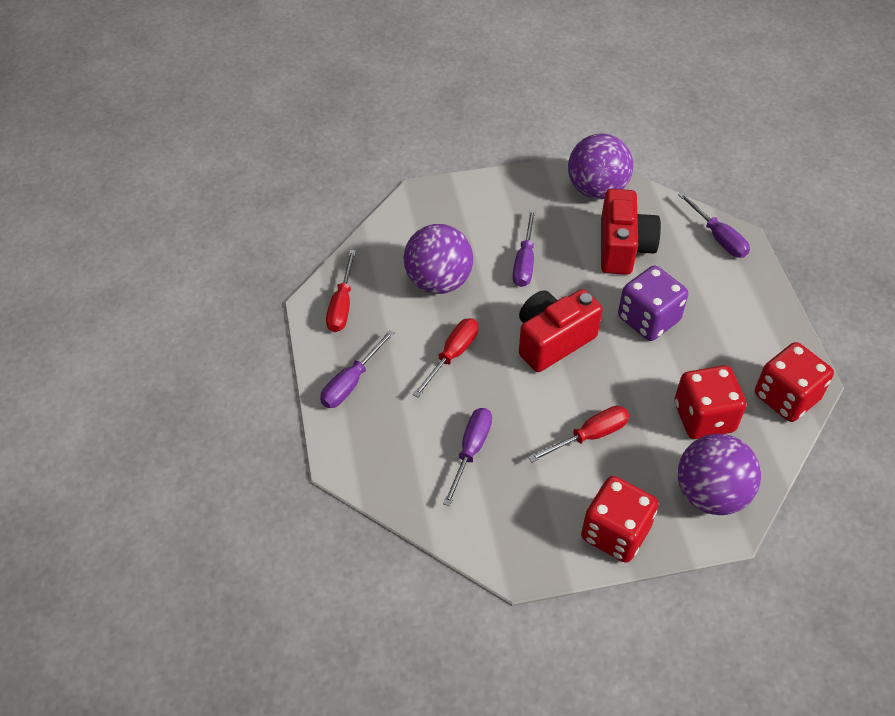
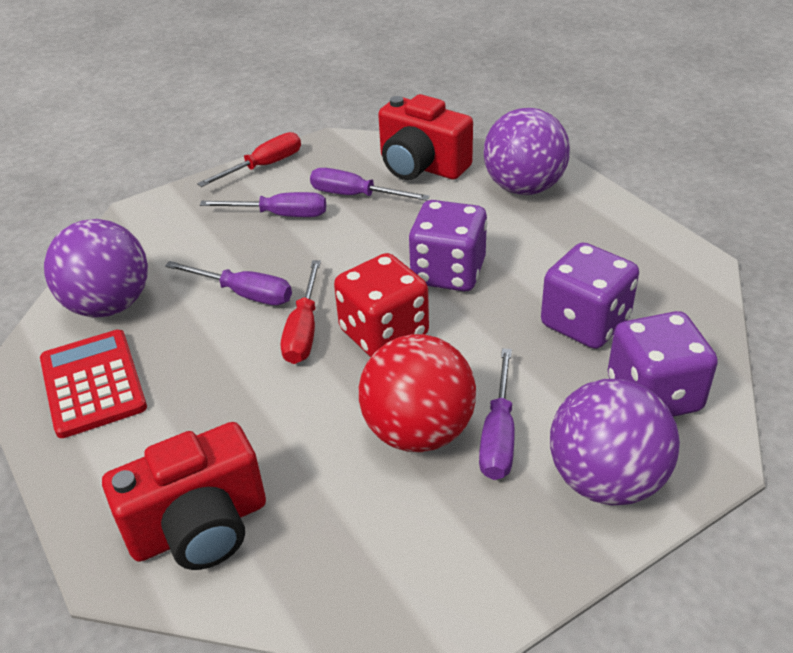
purple dice: 1 -> 3
red ball: 0 -> 1
red calculator: 0 -> 1
red dice: 3 -> 1
red screwdriver: 3 -> 2

